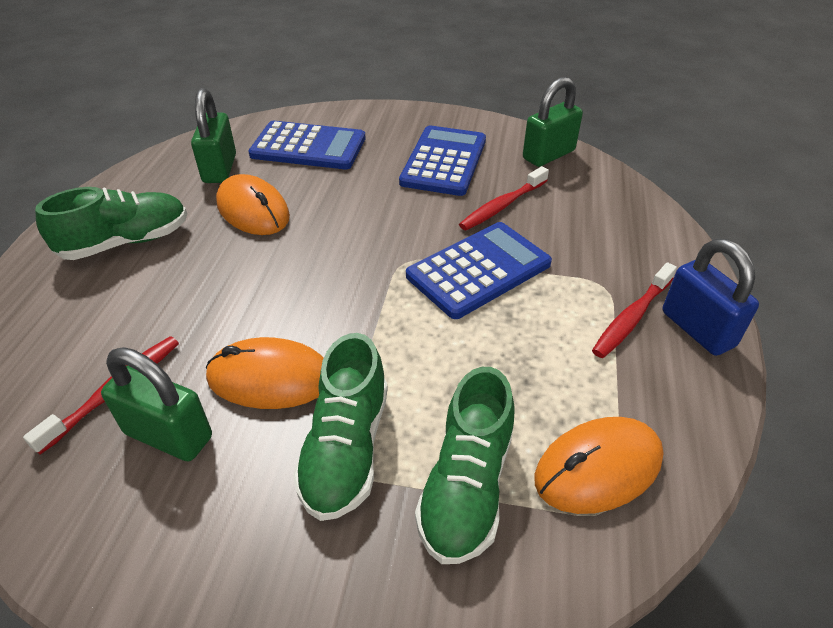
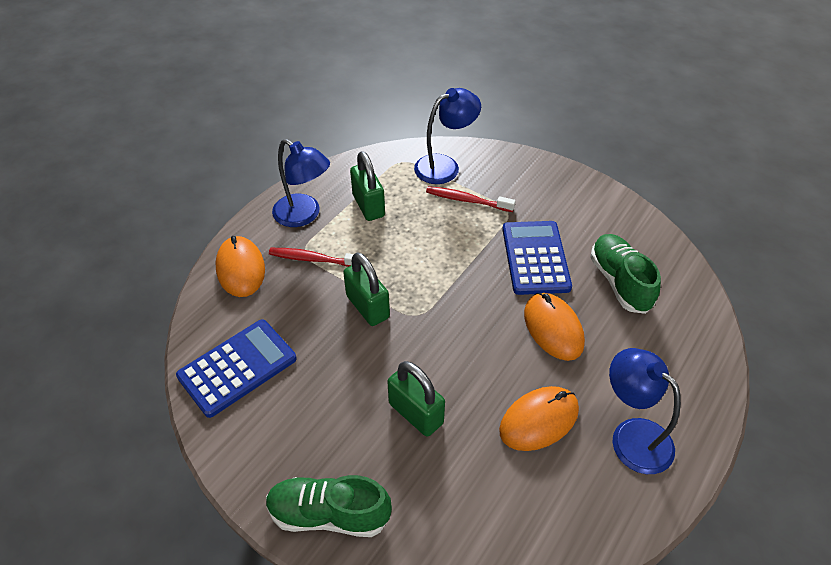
blue calculator: 3 -> 2
blue lamp: 0 -> 3
blue padlock: 1 -> 0
green shoe: 3 -> 2
red toothbrush: 3 -> 2

